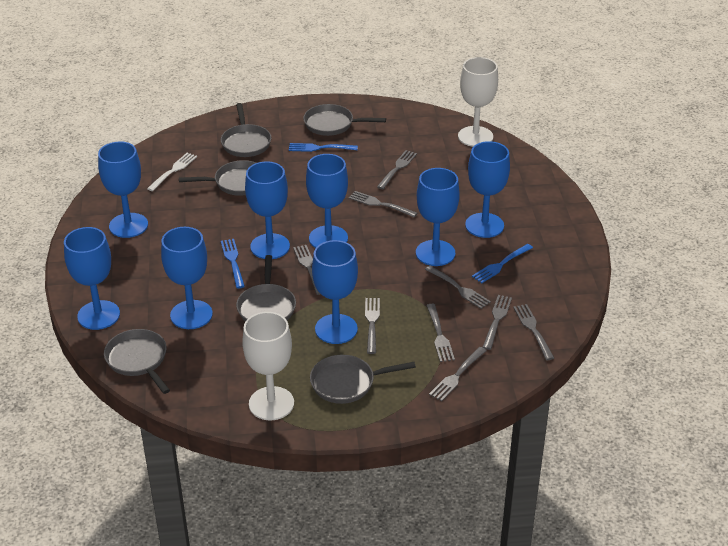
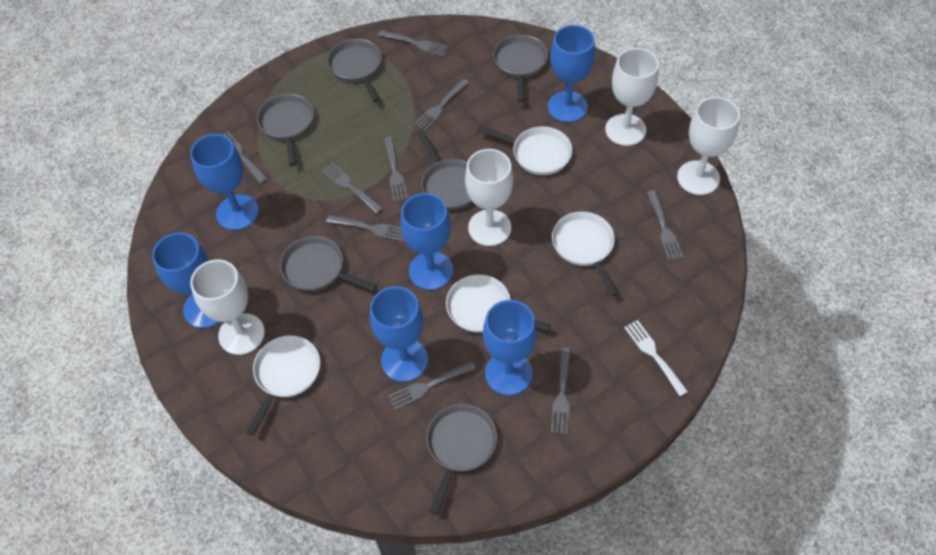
blue fork: 3 -> 0
blue goblet: 8 -> 6
white goblet: 2 -> 4
white pan: 0 -> 4

